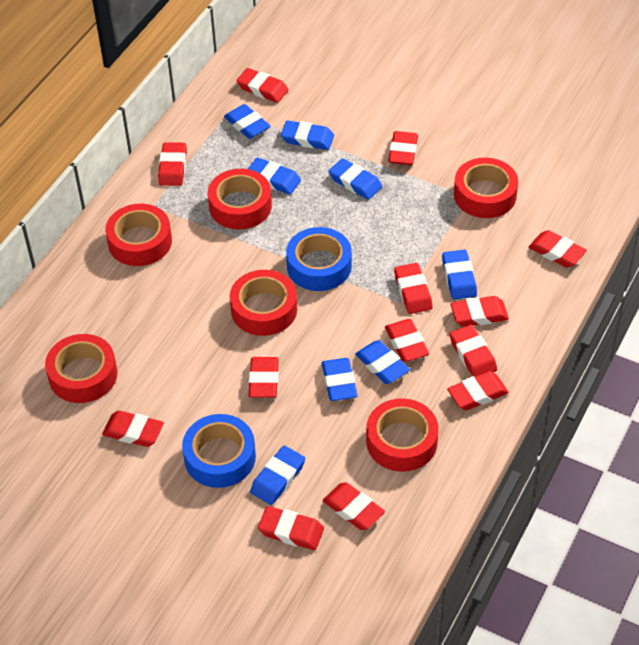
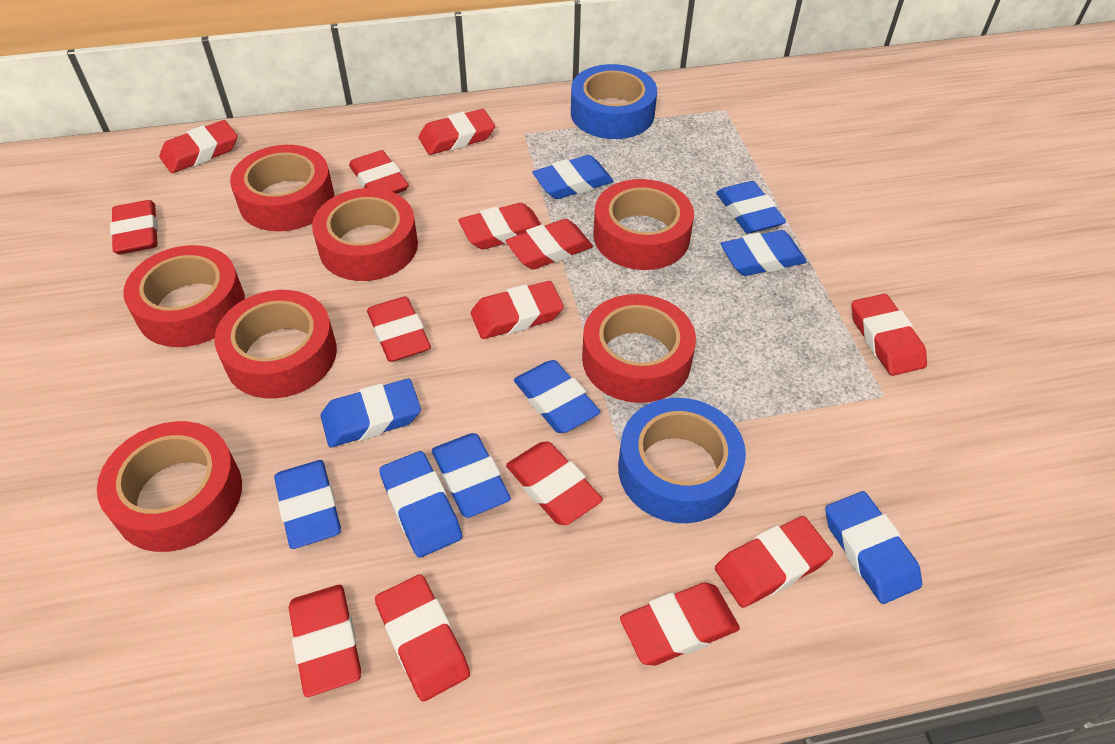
blue eraser: 8 -> 9
red eraser: 13 -> 14
red tape: 6 -> 7

